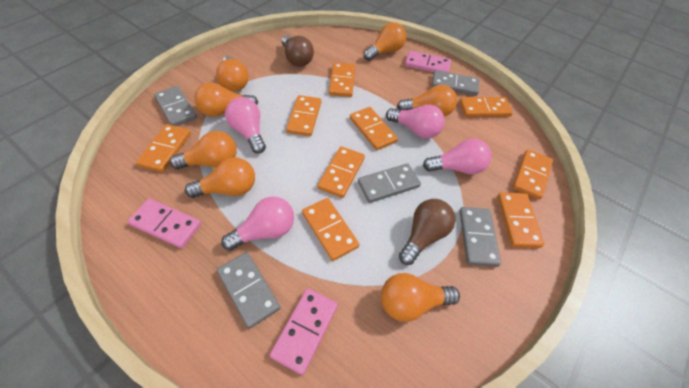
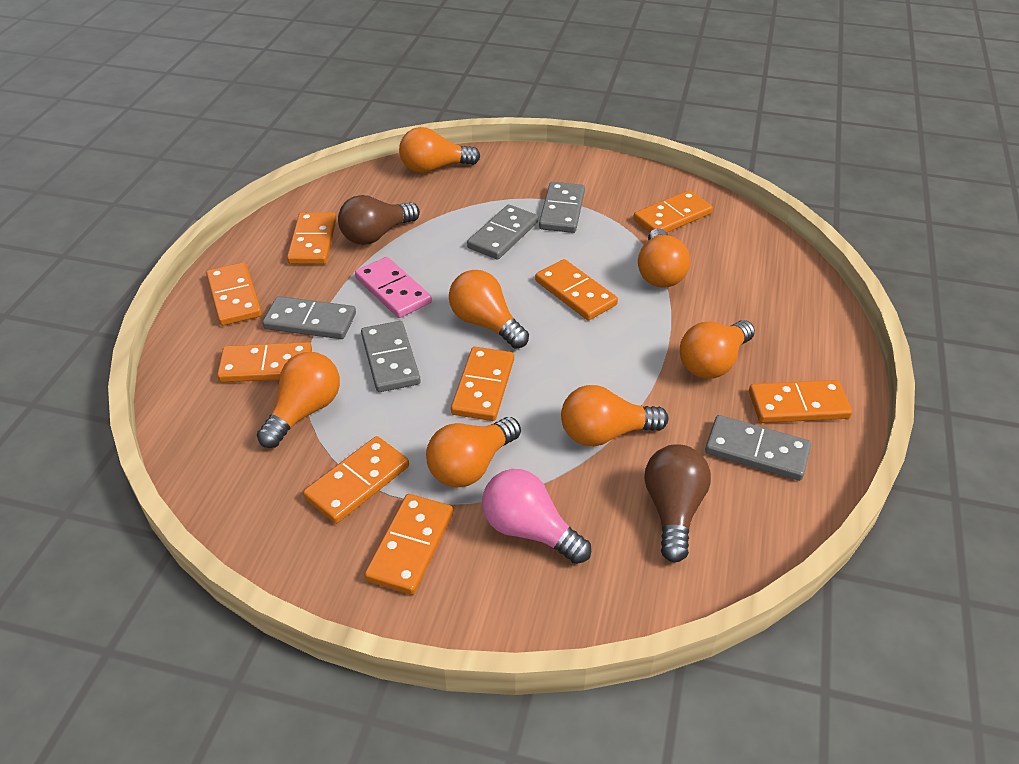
pink domino: 3 -> 1
pink light bulb: 4 -> 1

